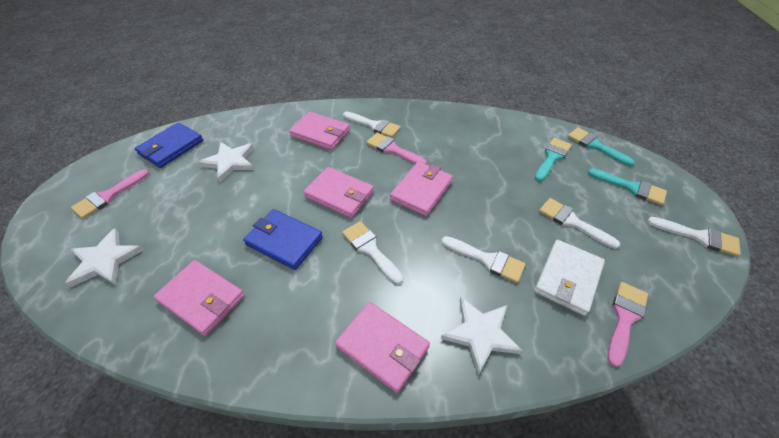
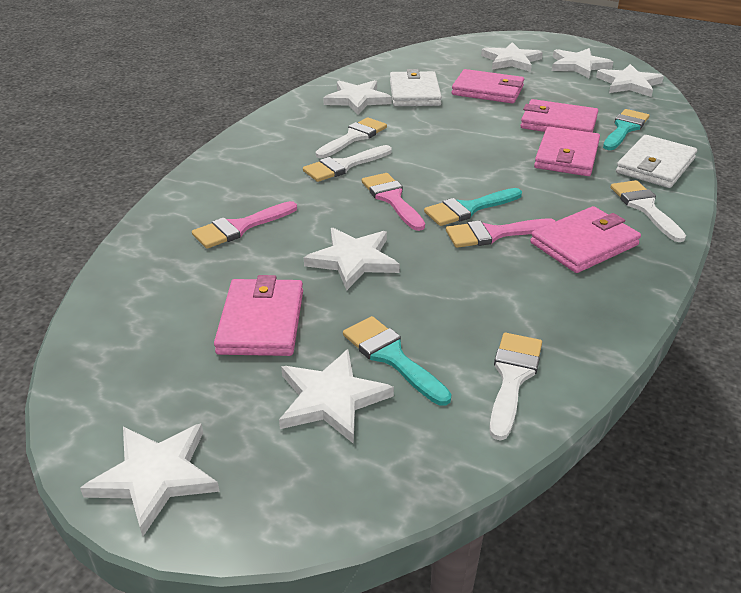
blue wallet: 2 -> 0
white brush: 5 -> 4
white star: 3 -> 7
white wallet: 1 -> 2

